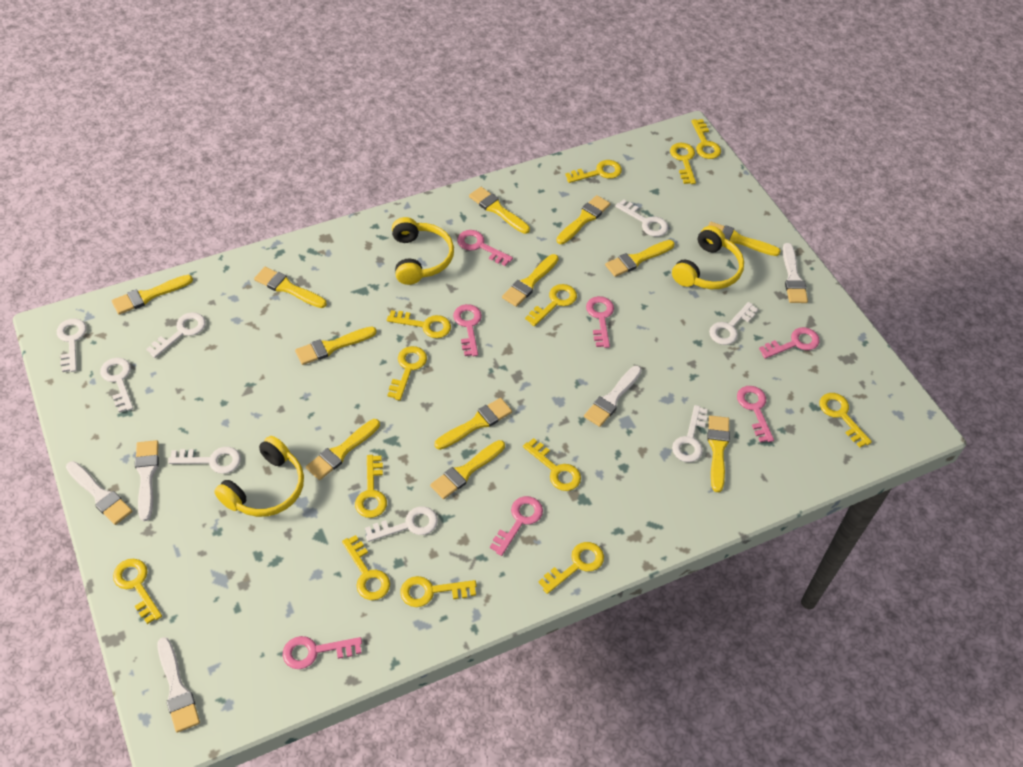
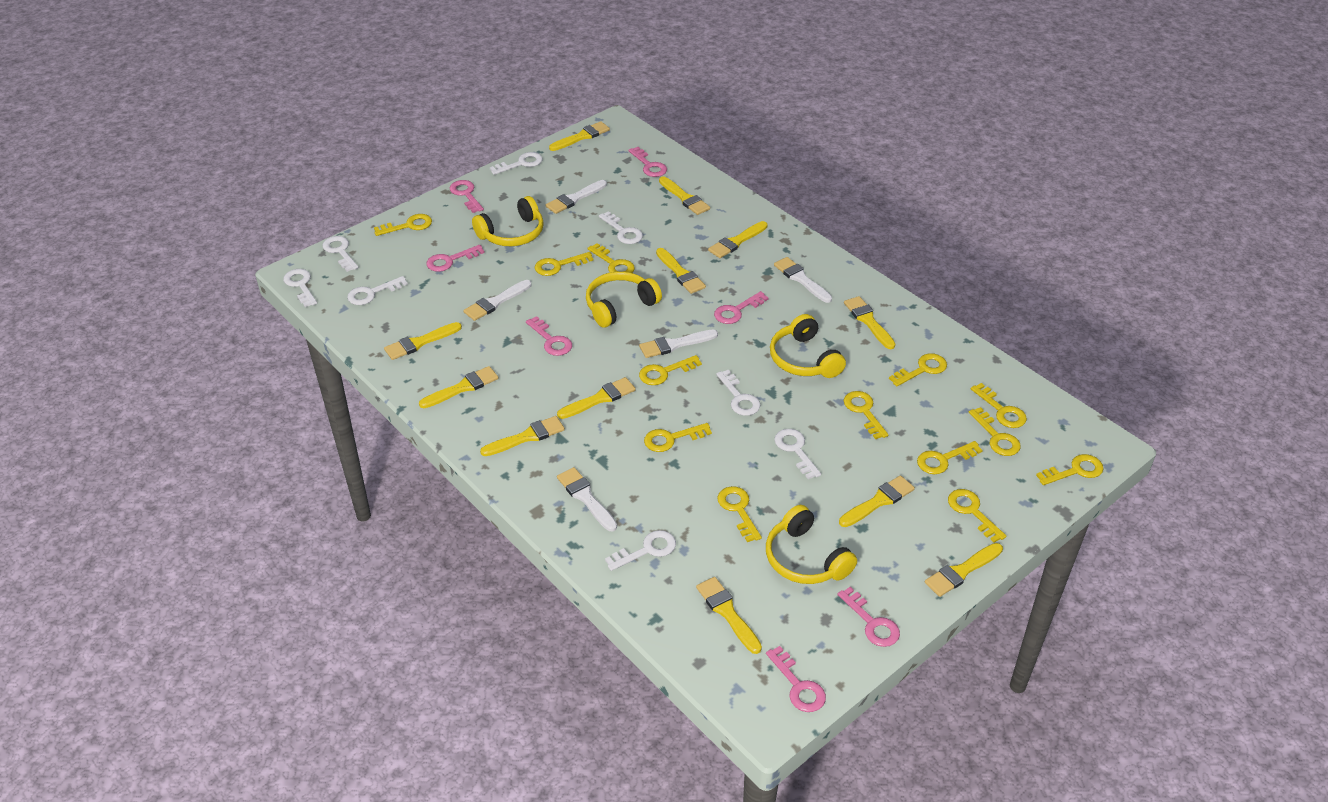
yellow headphones: 3 -> 4

